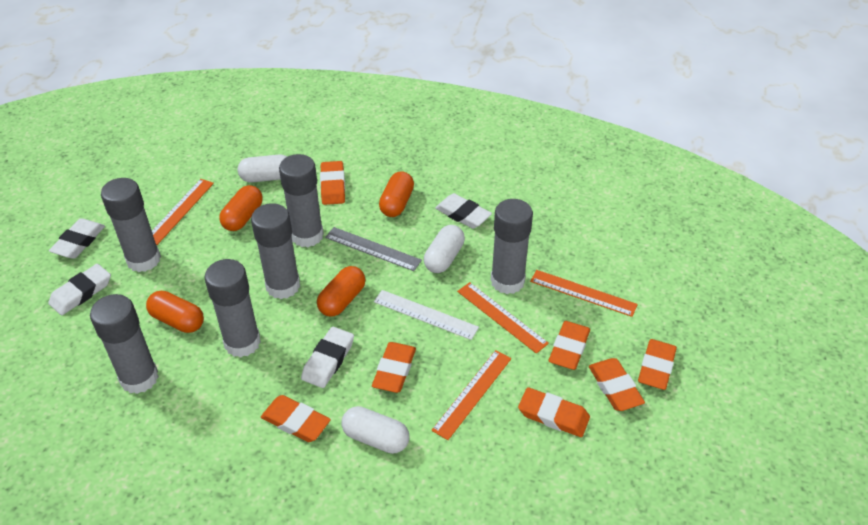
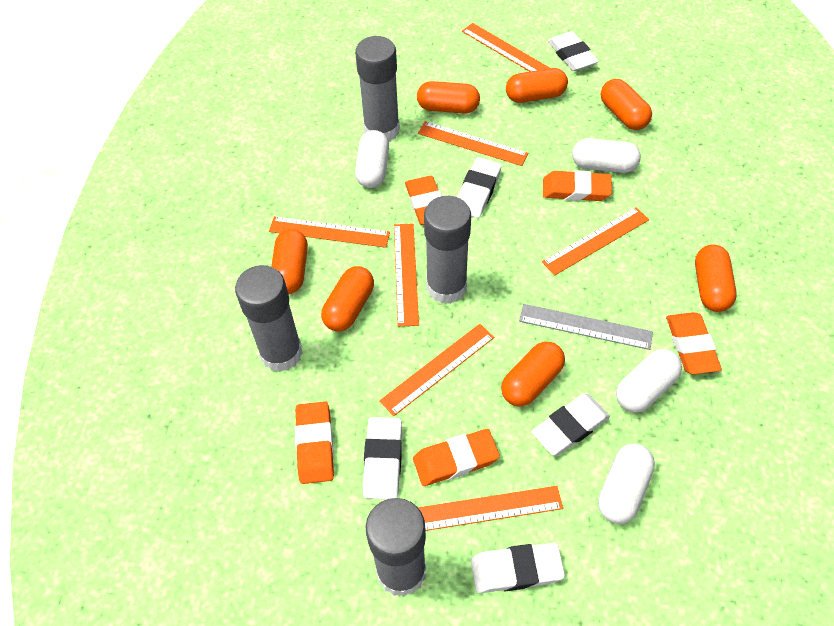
grey glue stick: 6 -> 4
orange capsule: 4 -> 7
orange eraser: 7 -> 5
orange ruler: 4 -> 7
white capsule: 3 -> 4
white eraser: 4 -> 5
white ruler: 1 -> 0

